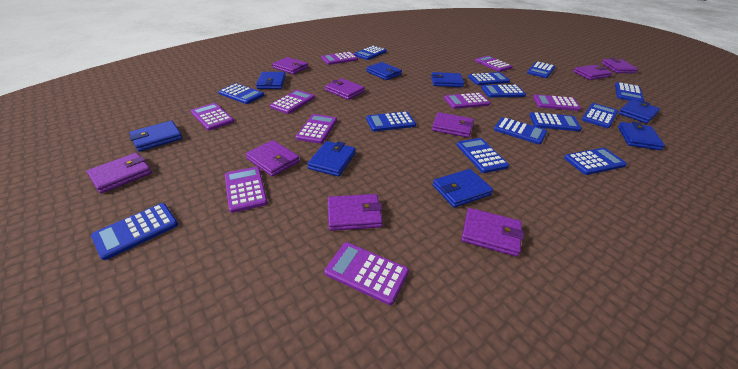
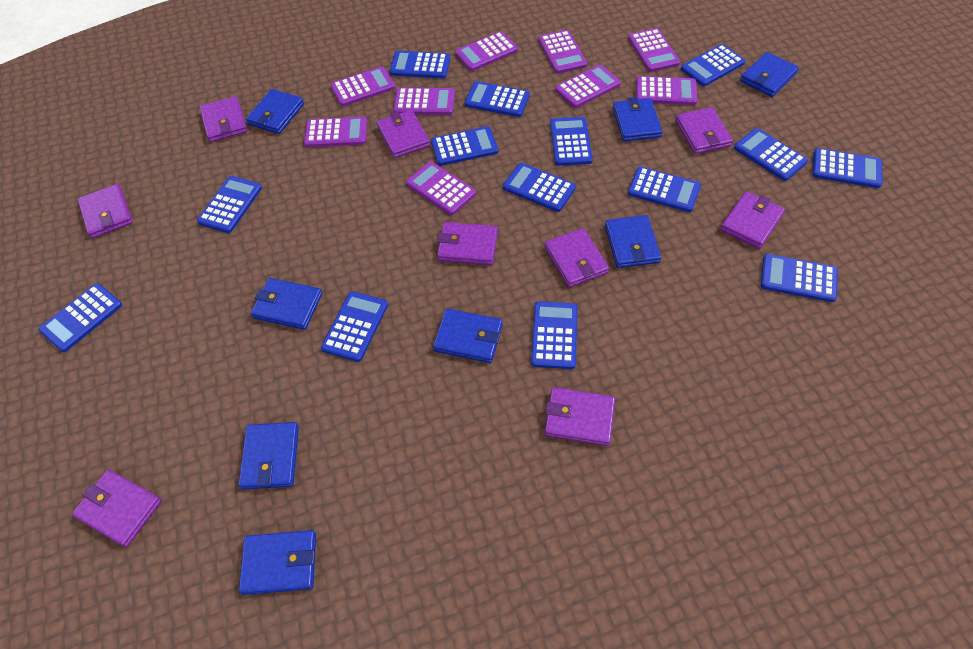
blue calculator: 13 -> 14

